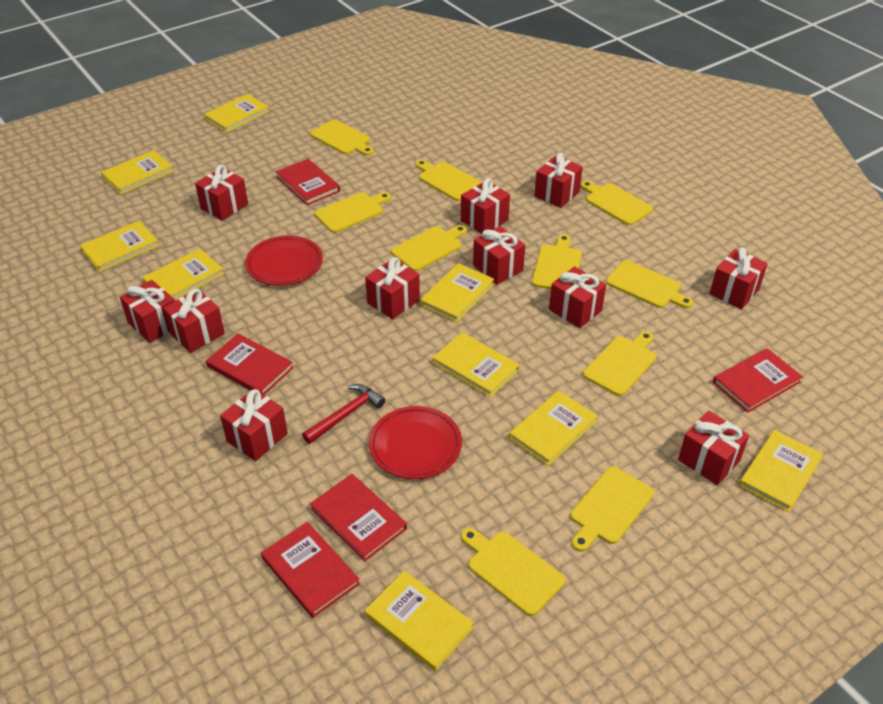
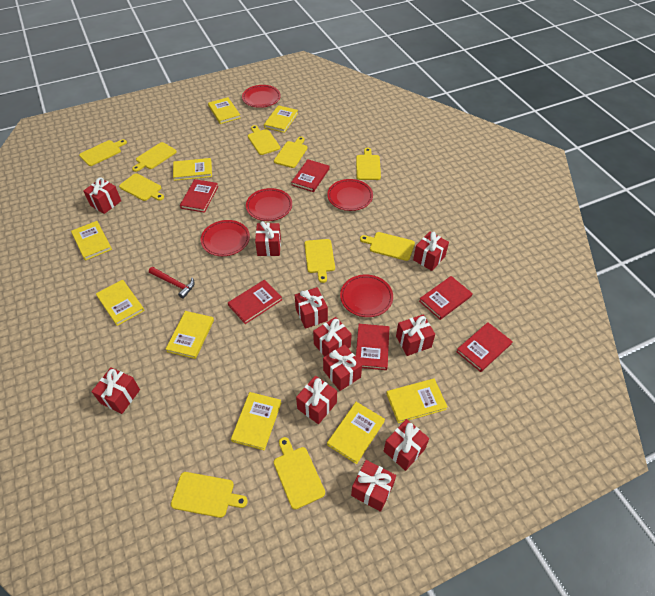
red book: 5 -> 6
red plate: 2 -> 5

